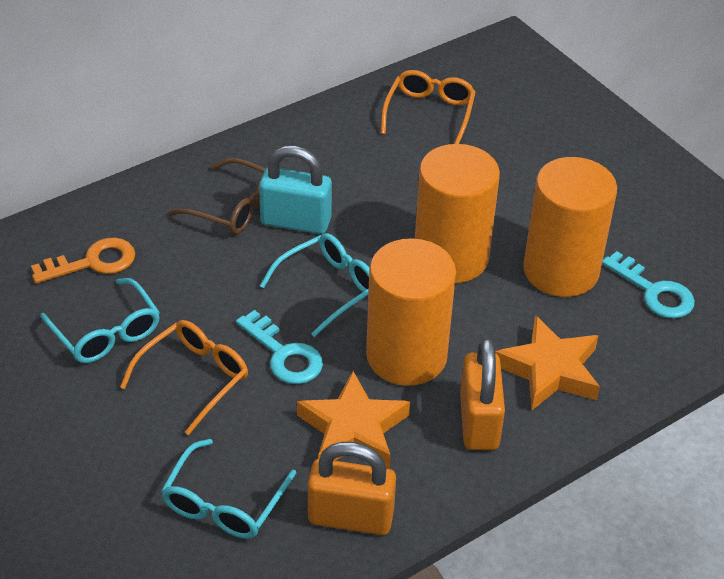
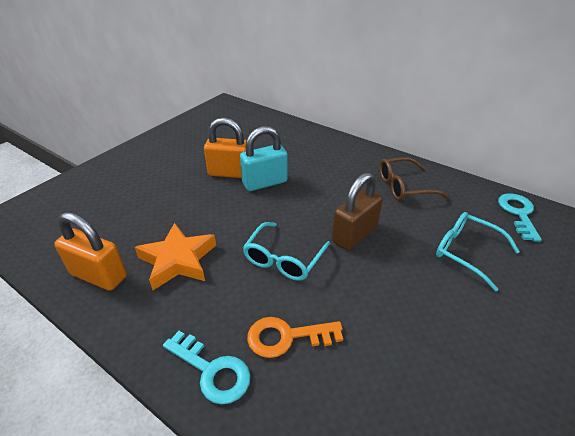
brown padlock: 0 -> 1
orange cylinder: 3 -> 0
orange glasses: 2 -> 0
orange star: 2 -> 1
turquoise glasses: 3 -> 2

